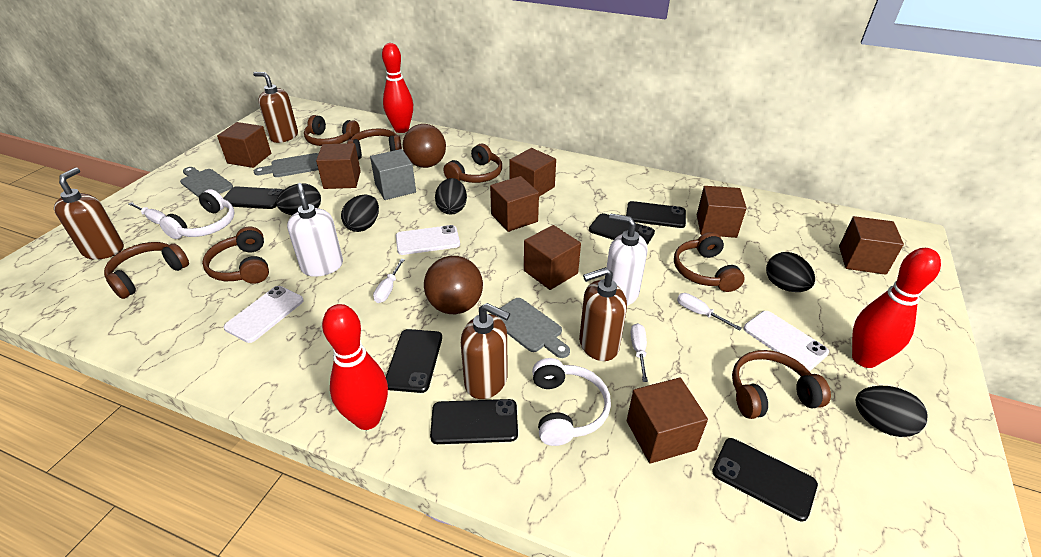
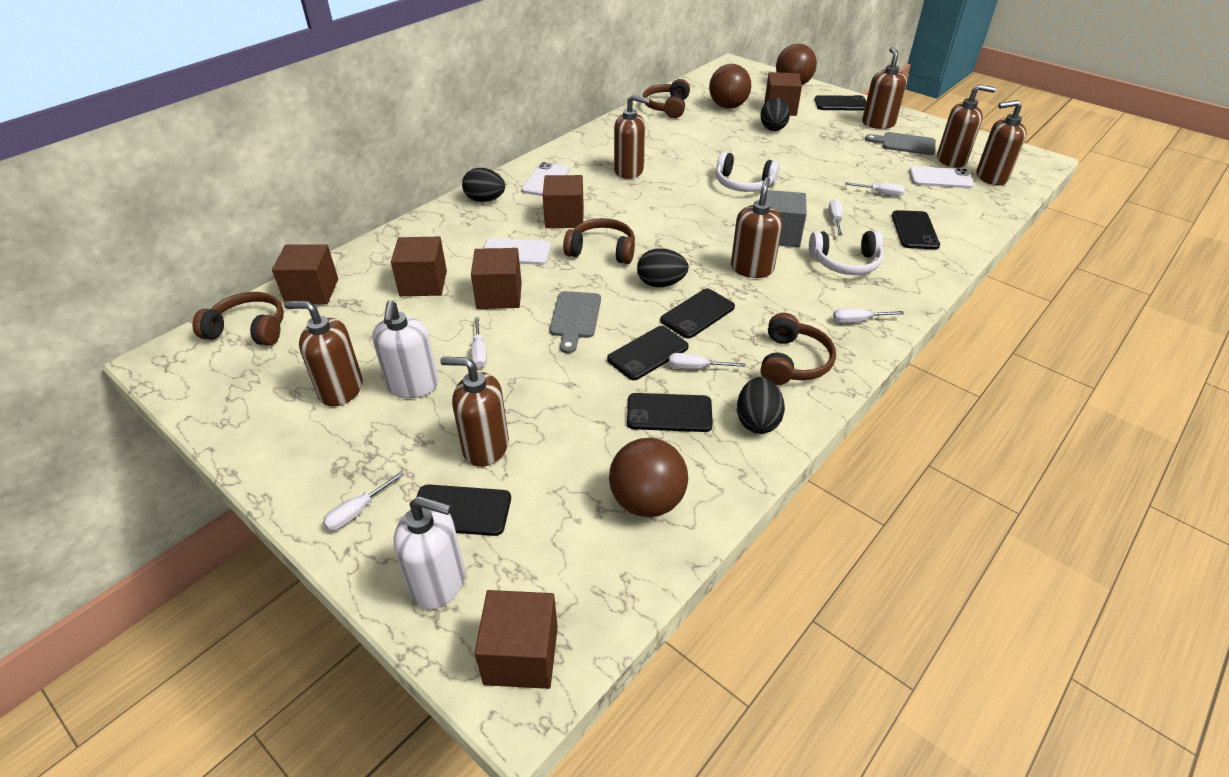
black egg: 5 -> 4
brown ball: 2 -> 3
brown cube: 8 -> 6
brown headphones: 7 -> 4
brown soap dispenser: 4 -> 7
grey cutting board: 3 -> 2
red bowling pin: 3 -> 0
white screwdriver: 4 -> 6

